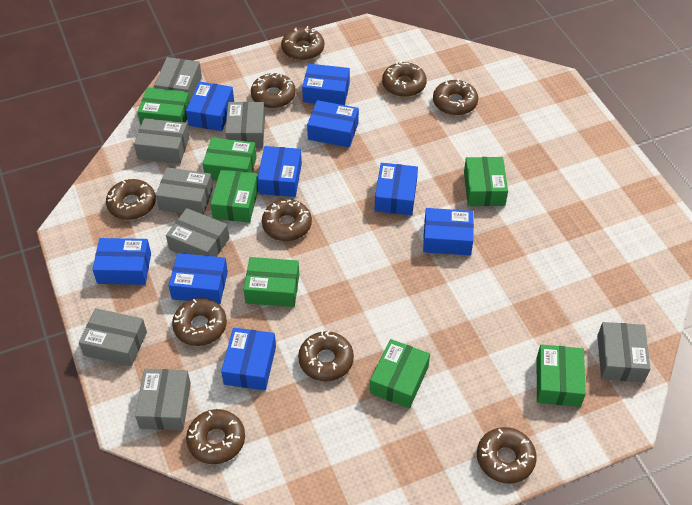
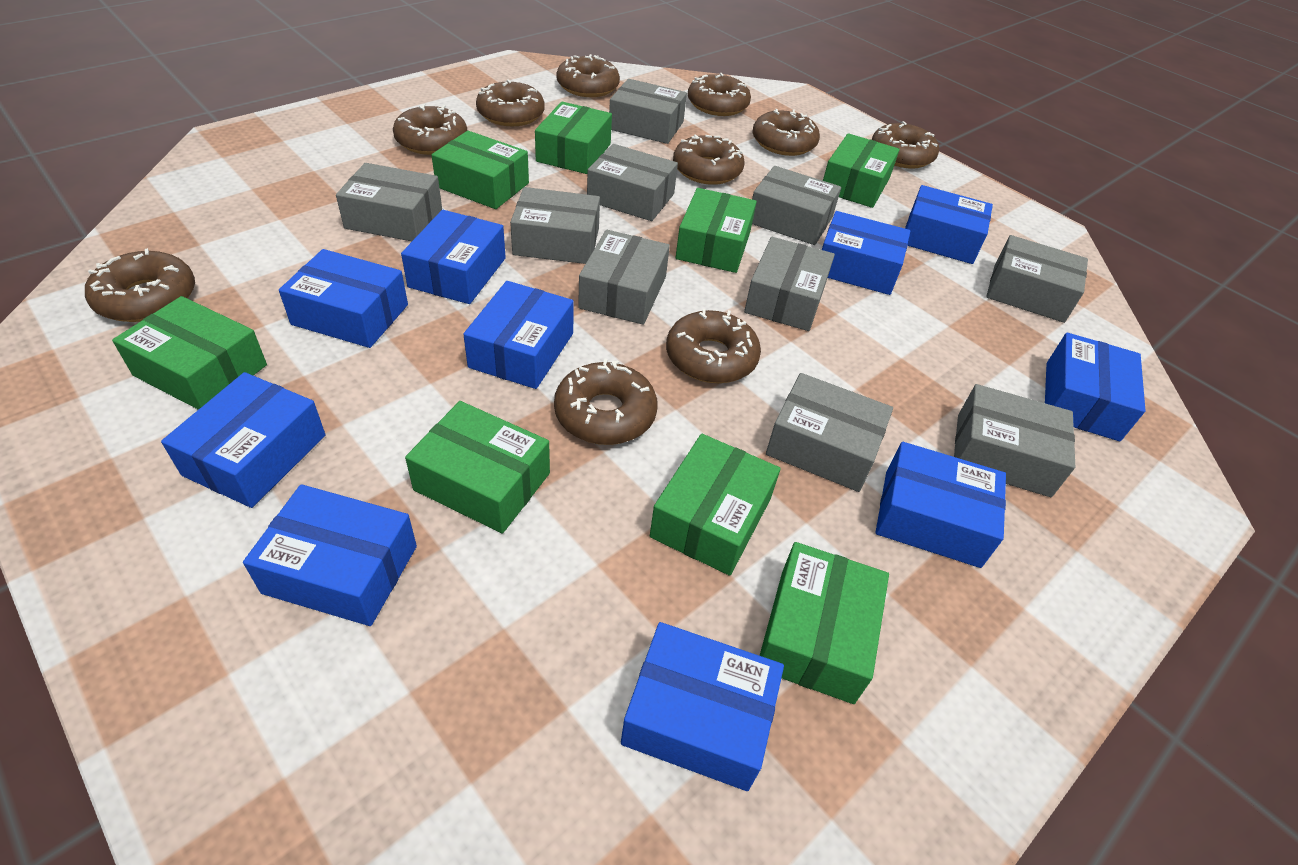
blue box: 9 -> 10
green box: 7 -> 8
grey box: 8 -> 10

